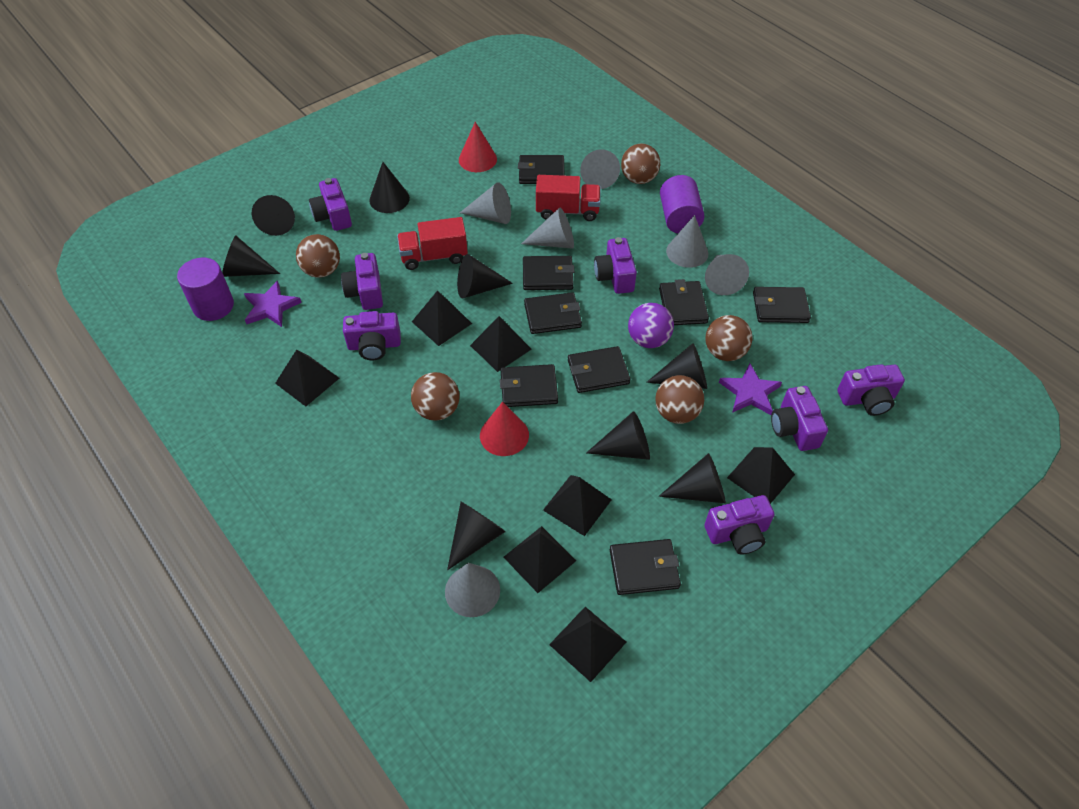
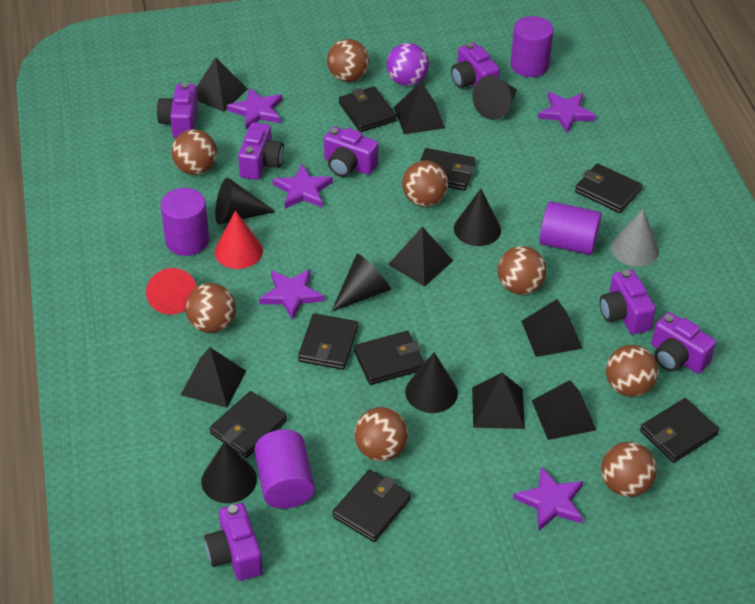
black cone: 8 -> 6
brown ball: 5 -> 8
grey cone: 6 -> 1
purple cylinder: 2 -> 4
purple star: 2 -> 5
red truck: 2 -> 0

